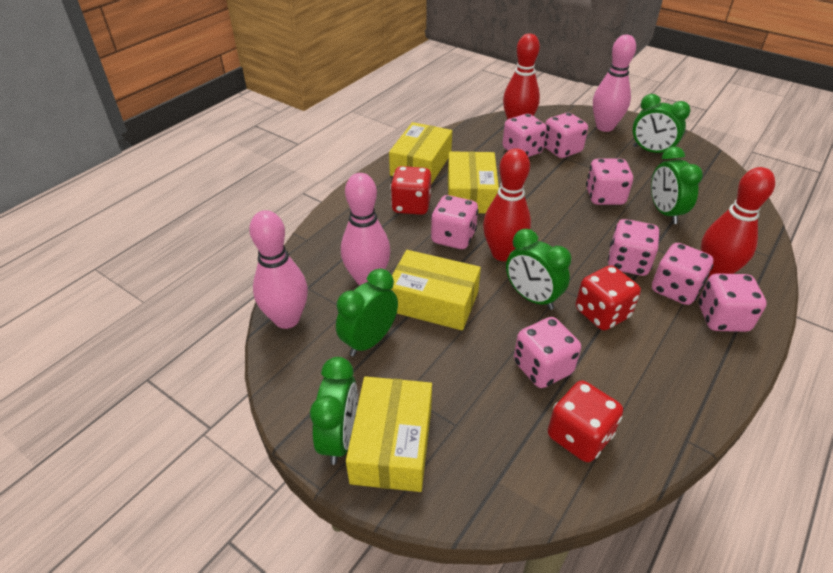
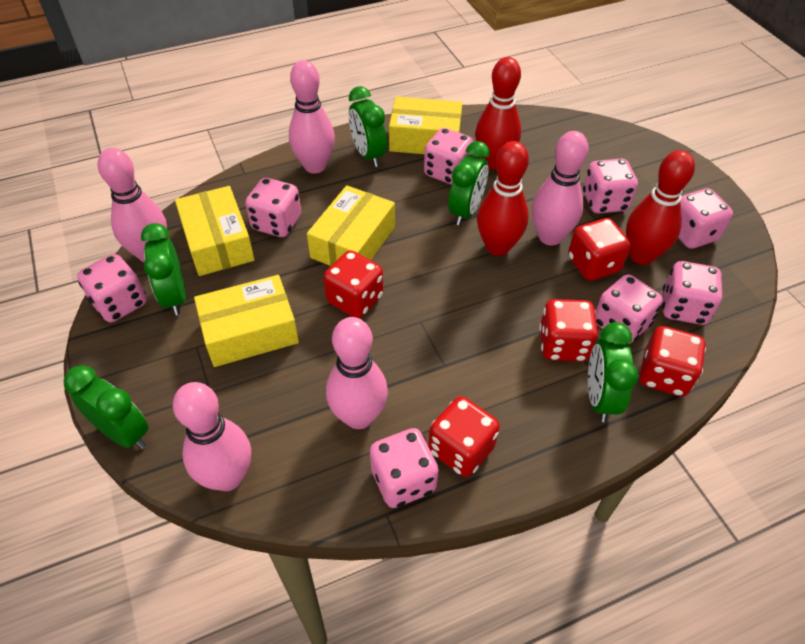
pink bowling pin: 3 -> 5
red dice: 3 -> 5

